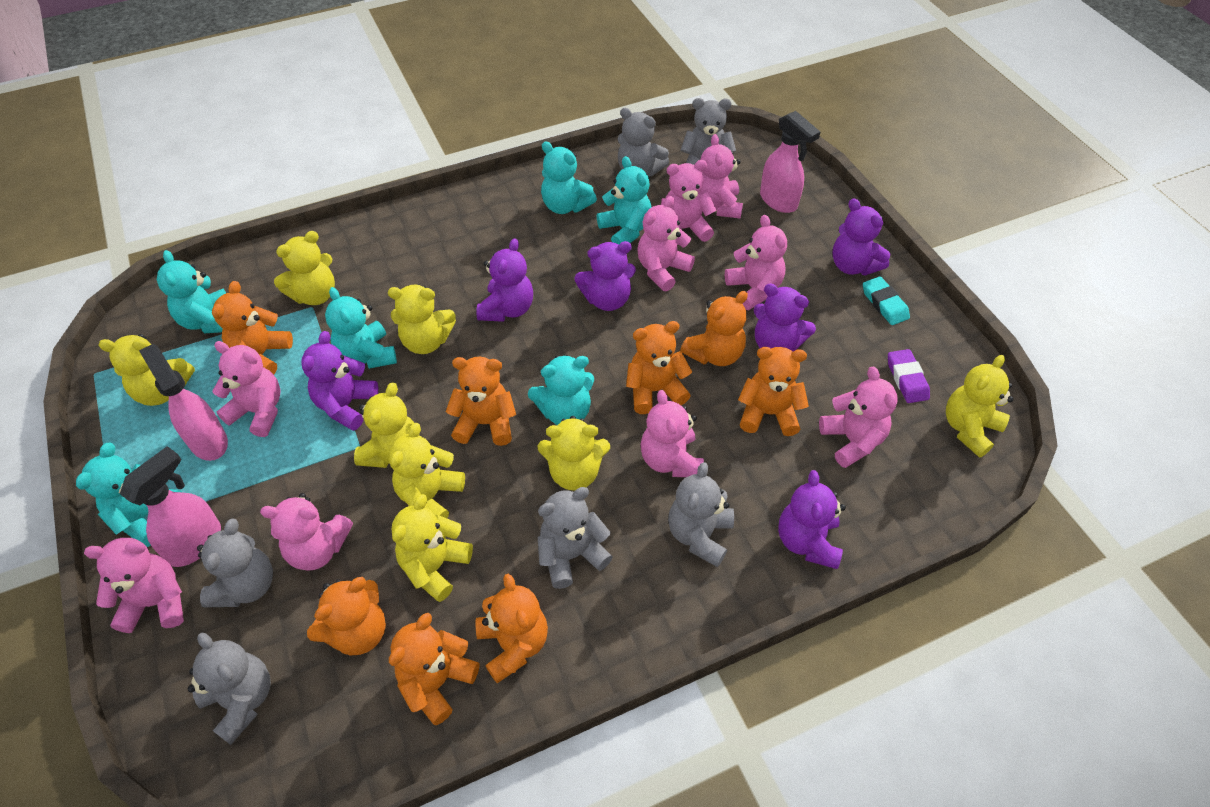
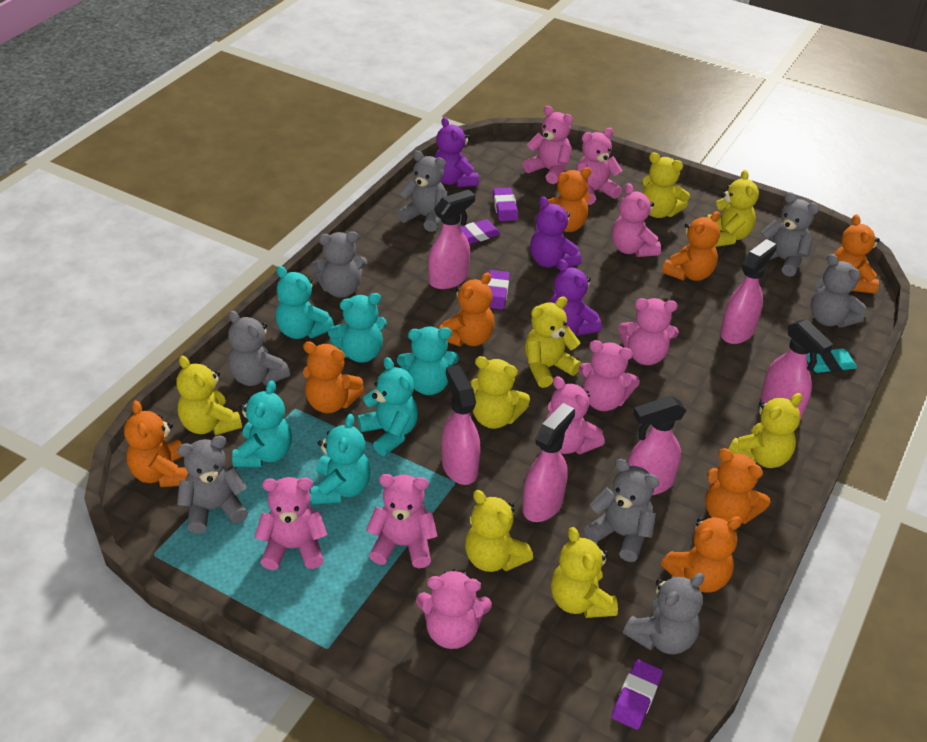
grey teddy bear: 6 -> 8
pink spray bottle: 3 -> 6
purple eraser: 1 -> 4
purple teddy bear: 6 -> 3

